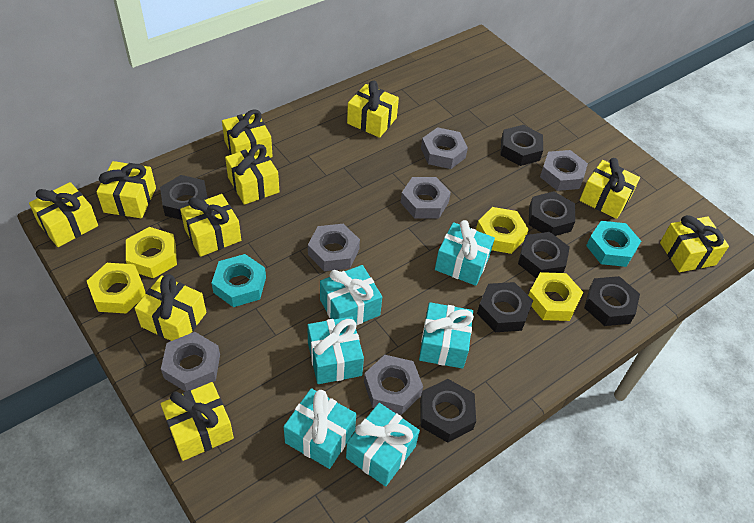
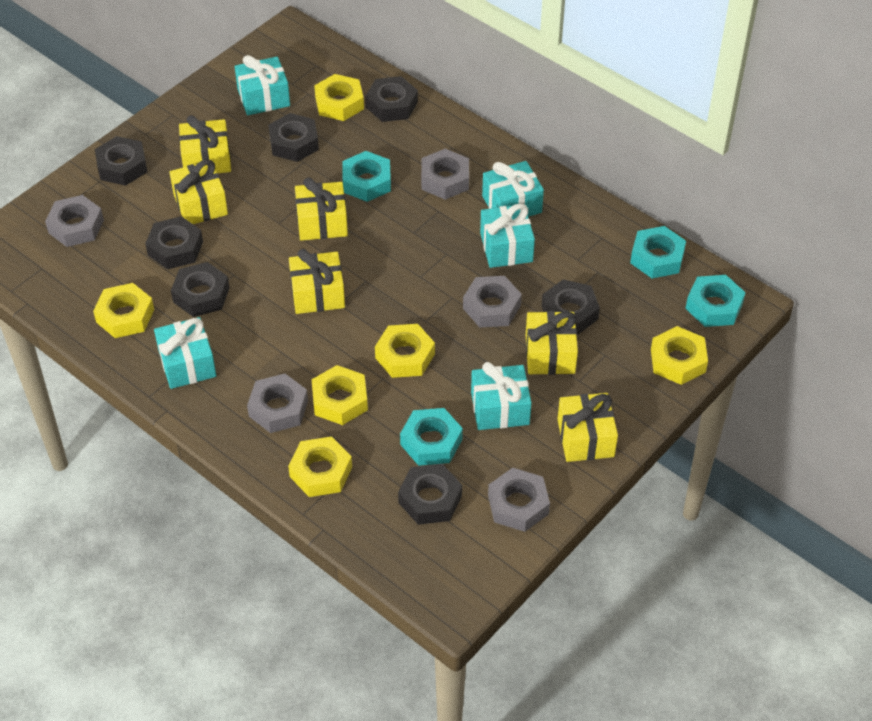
grey nut: 6 -> 5
turquoise gift: 6 -> 5
turquoise nut: 2 -> 4
yellow gift: 10 -> 6
yellow nut: 4 -> 6

